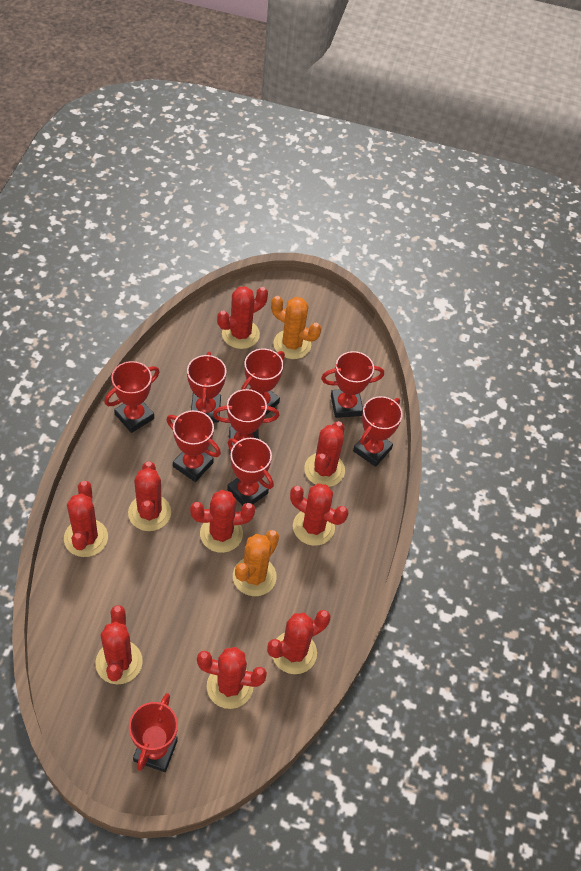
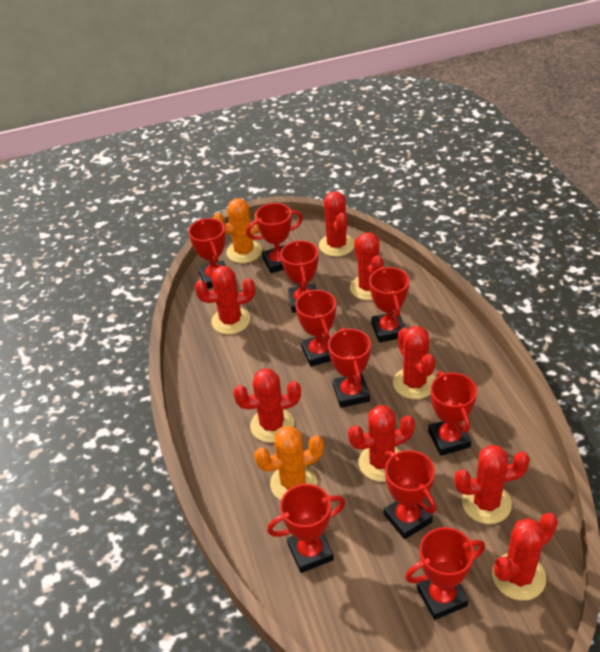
red cactus: 9 -> 8
red trophy: 9 -> 10

